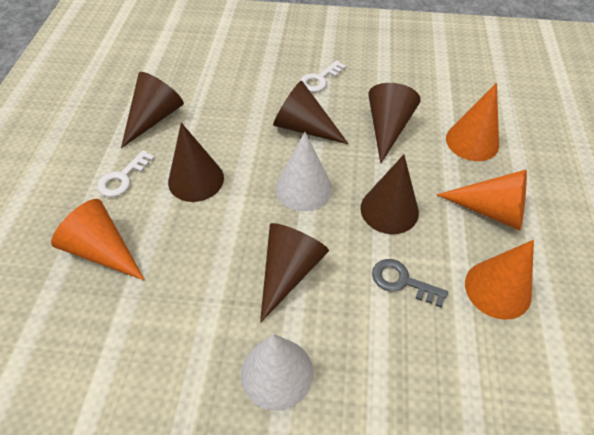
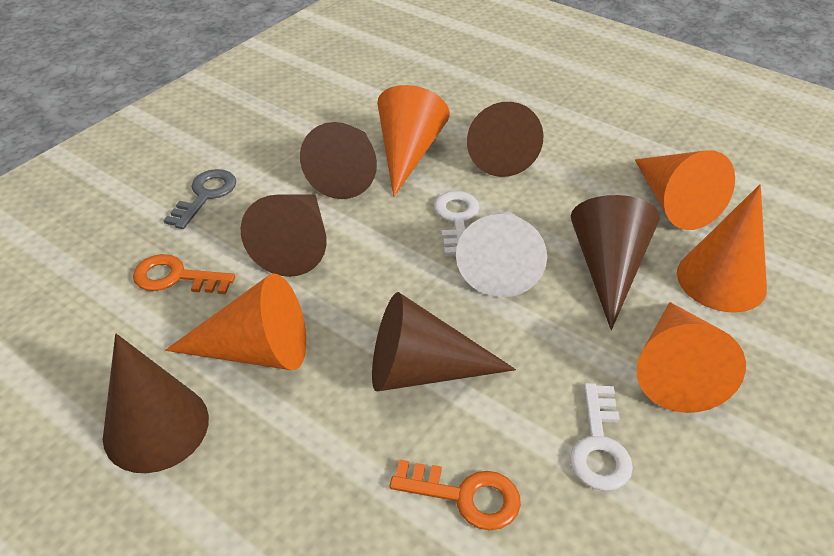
orange cone: 4 -> 5
orange key: 0 -> 2
white cone: 2 -> 1

